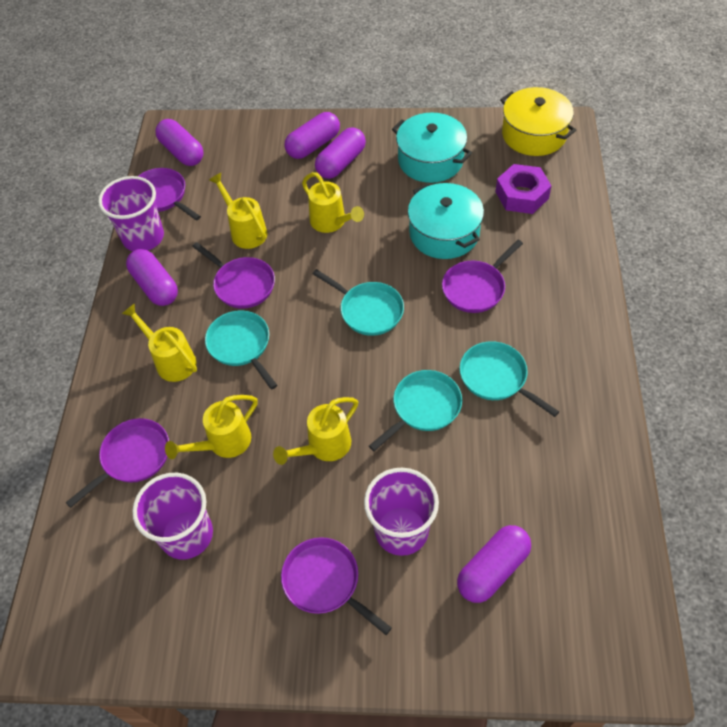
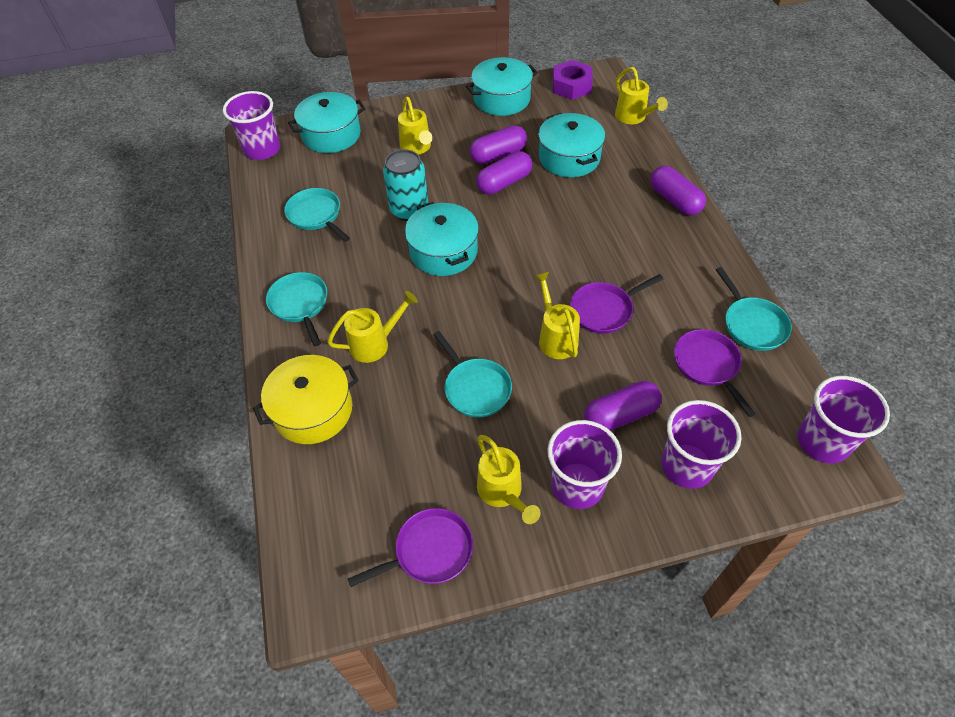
purple capsule: 5 -> 4
purple cup: 3 -> 4
purple pan: 5 -> 3
turquoise can: 0 -> 1
turquoise pot: 2 -> 4

